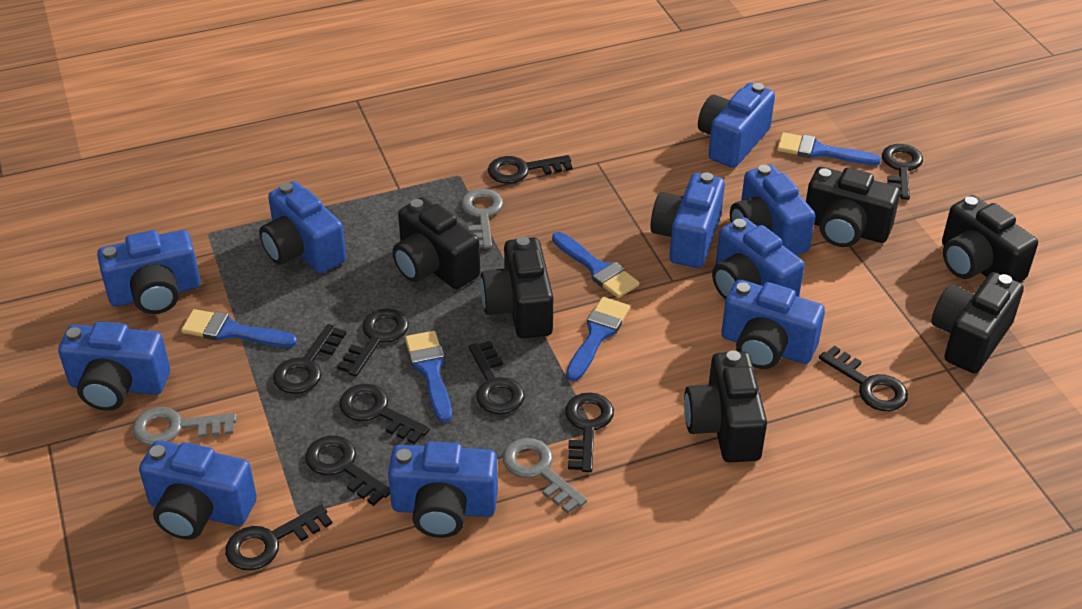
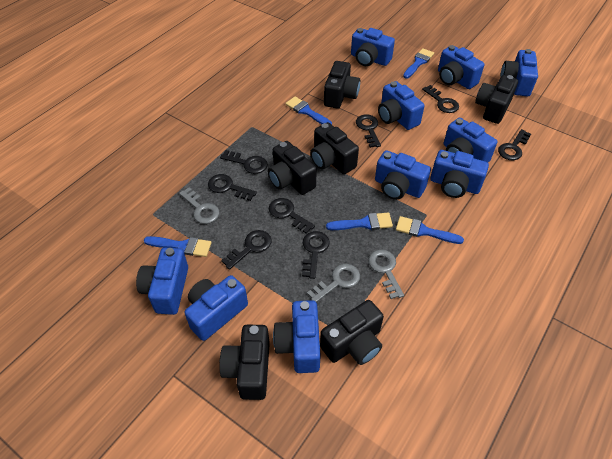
black key: 10 -> 8

